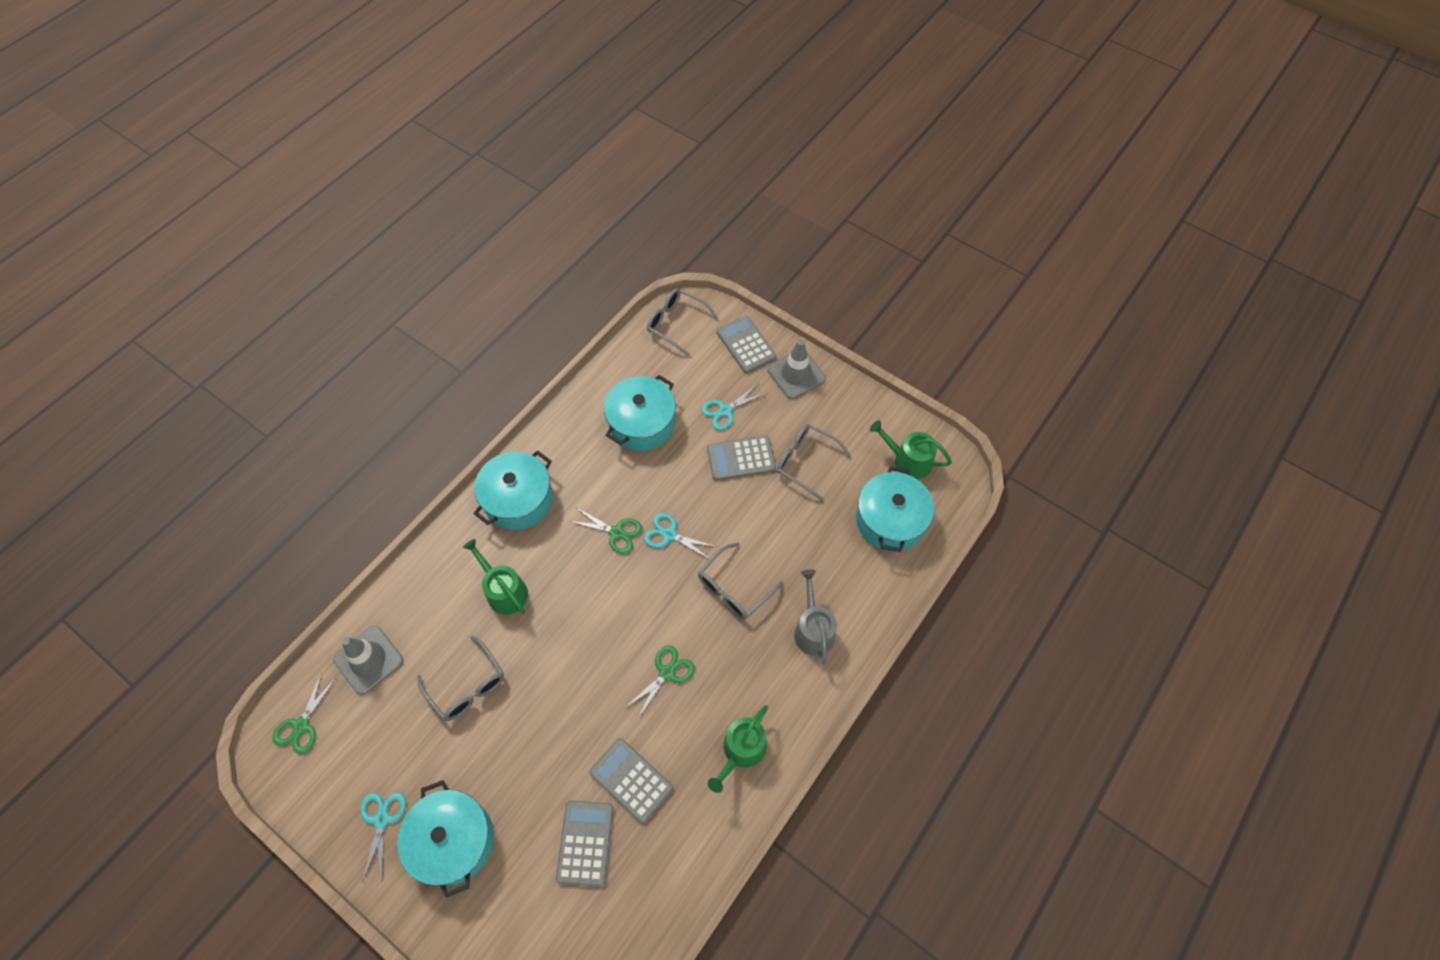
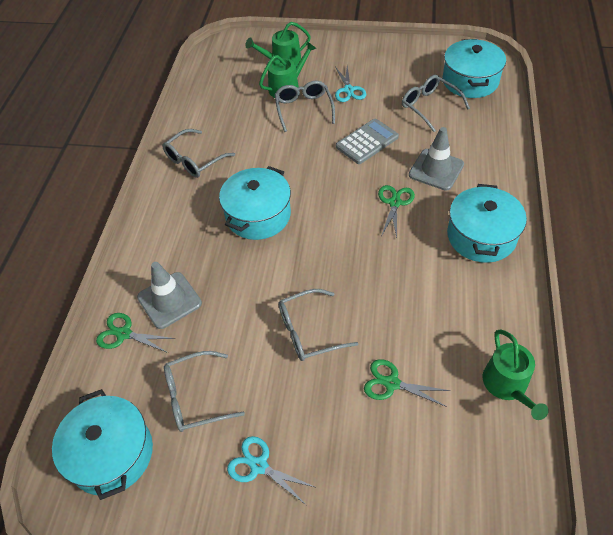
grey calculator: 4 -> 1
grey glasses: 4 -> 5
grey watering can: 1 -> 0
turquoise scissors: 3 -> 2

